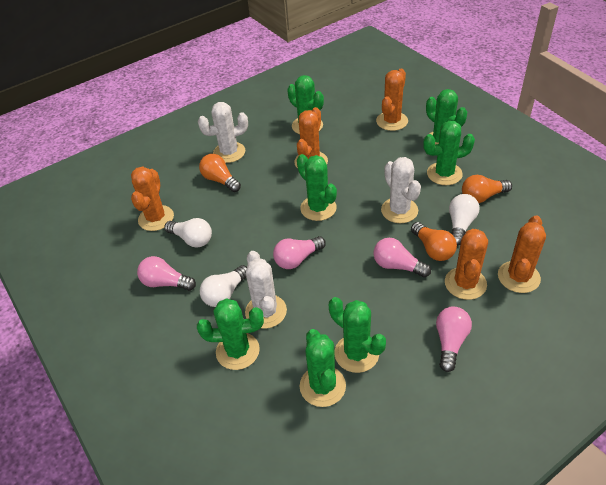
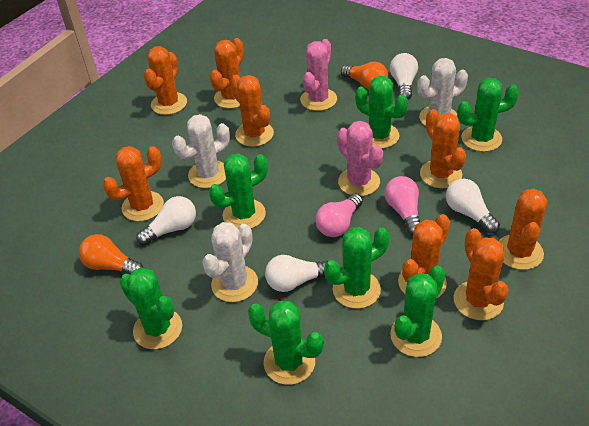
orange cactus: 5 -> 8
orange light bulb: 3 -> 2
pink cactus: 0 -> 2
pink light bulb: 4 -> 2
white light bulb: 3 -> 4

